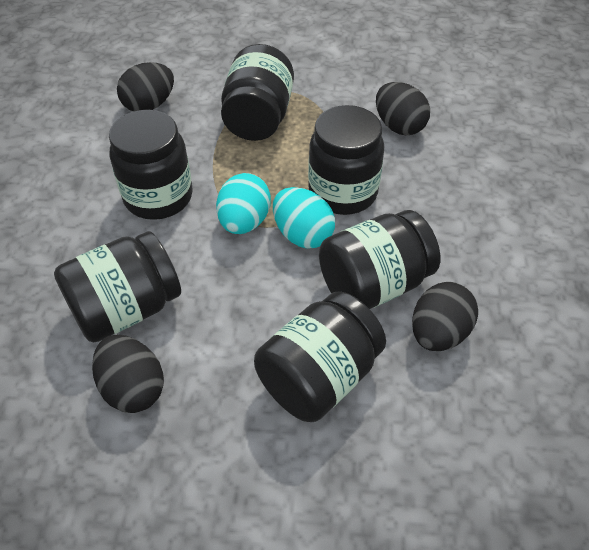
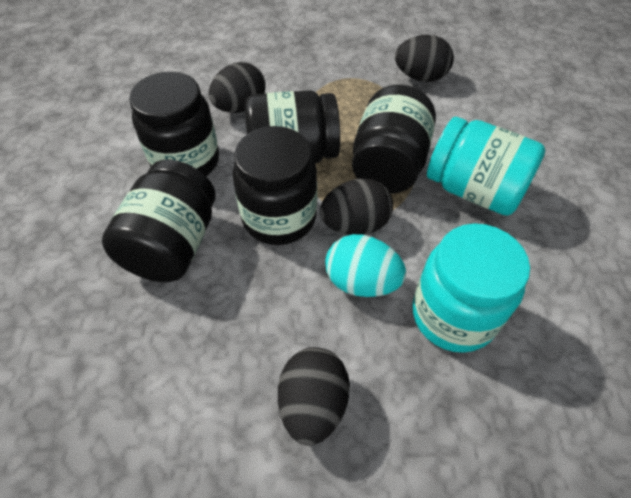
black jar: 6 -> 5
turquoise egg: 2 -> 1
turquoise jar: 0 -> 2

